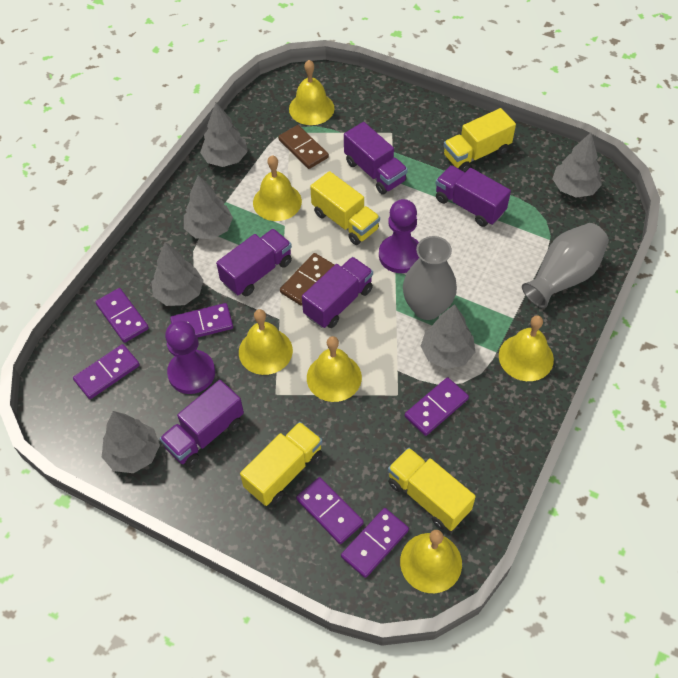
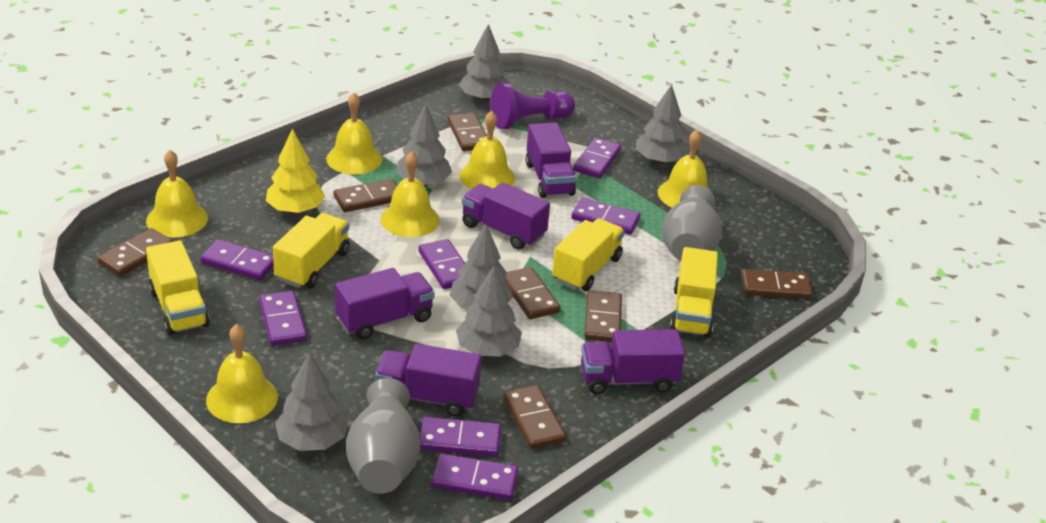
brown domino: 2 -> 7
purple domino: 6 -> 7
purple pawn: 2 -> 1
yellow tree: 0 -> 1

